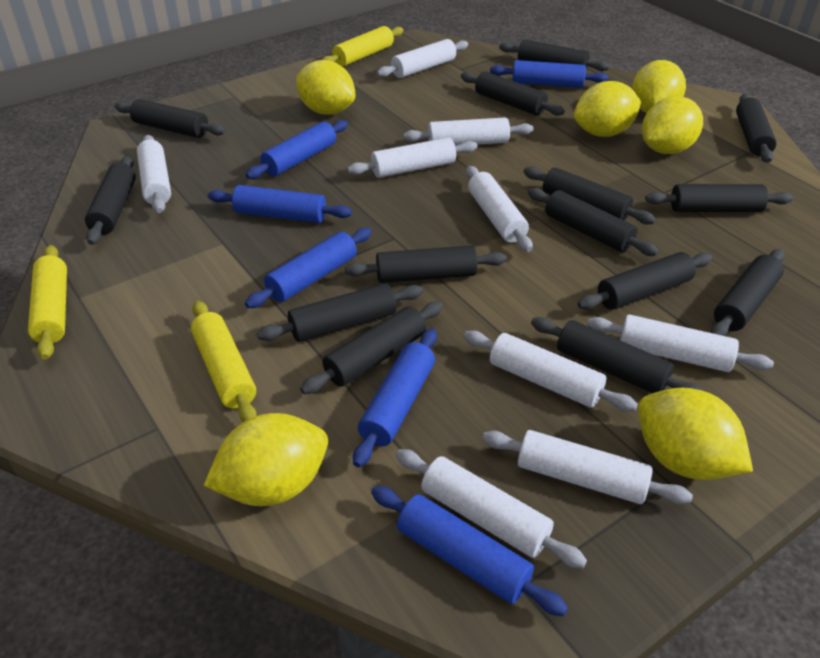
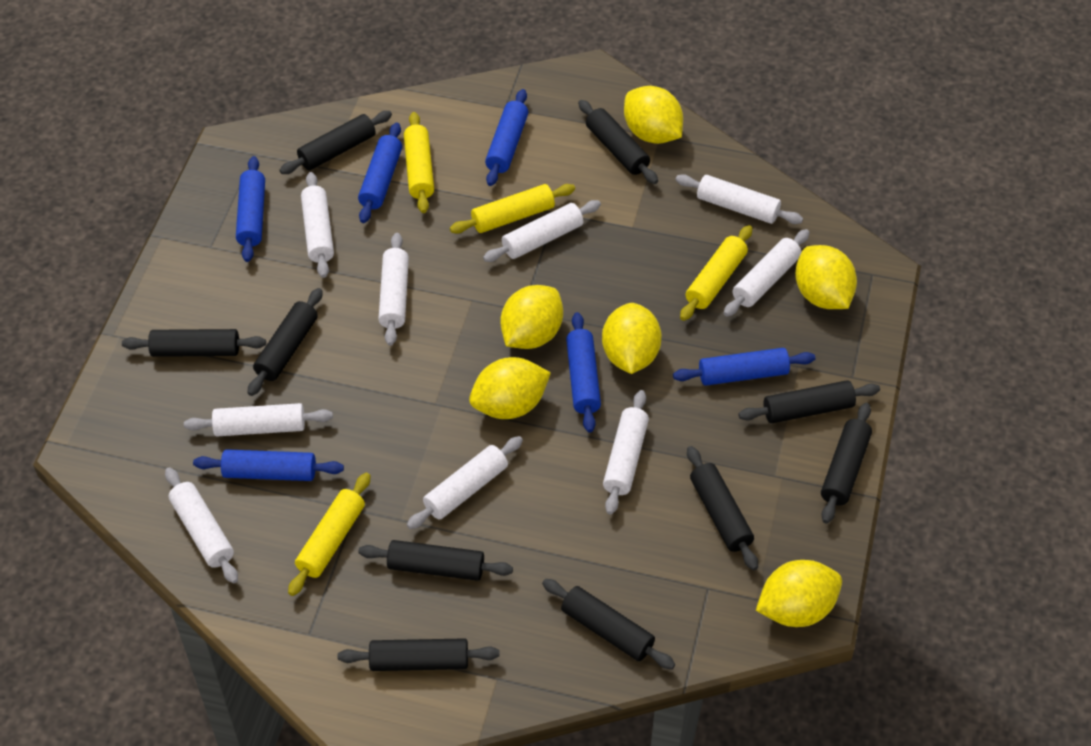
black rolling pin: 14 -> 10
yellow rolling pin: 3 -> 4

